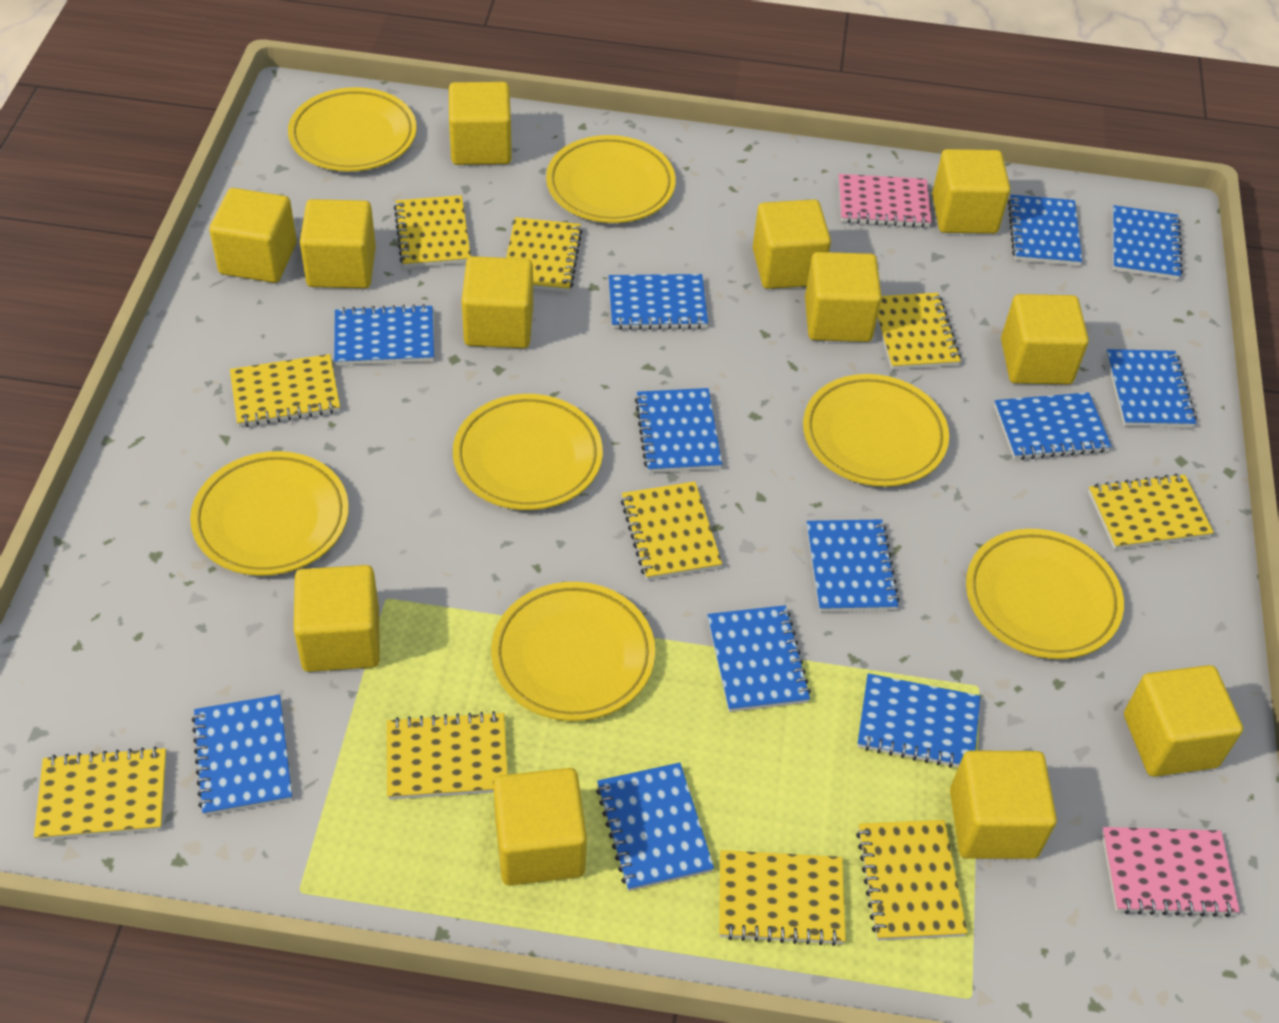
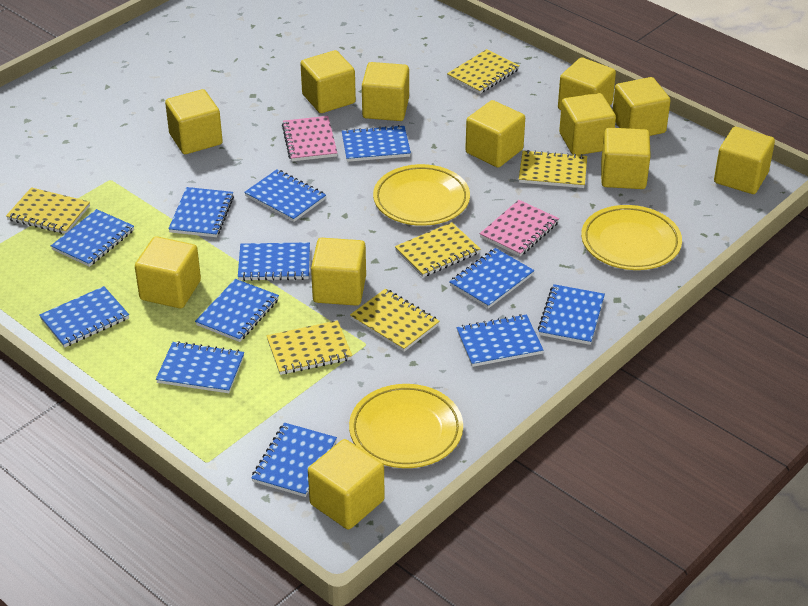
yellow notebook: 10 -> 6
yellow plate: 7 -> 3

